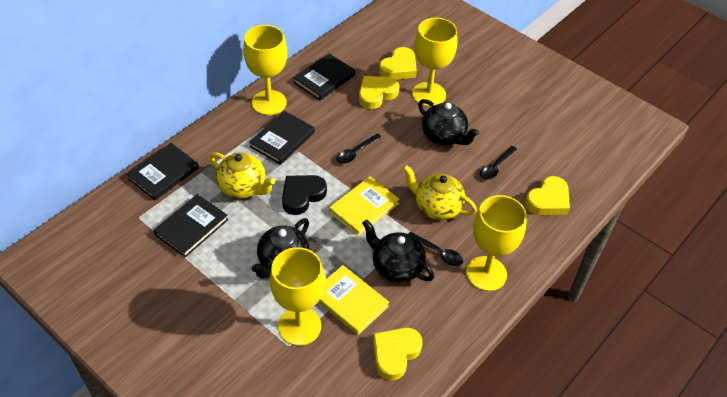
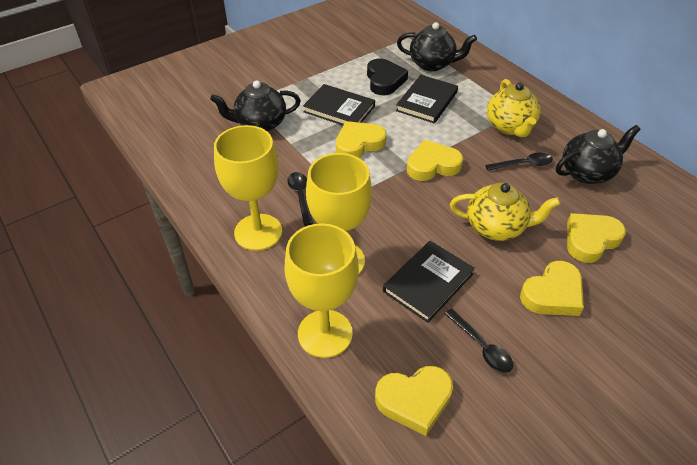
black book: 4 -> 3
yellow book: 2 -> 0
yellow goblet: 4 -> 3
yellow heart: 4 -> 5

